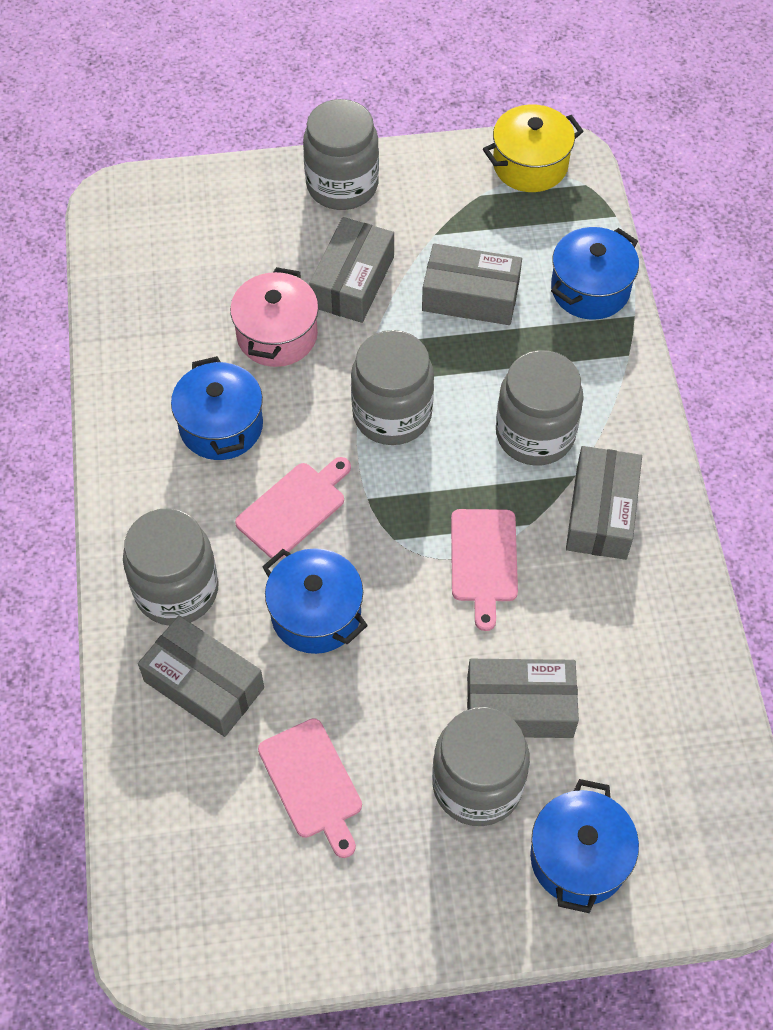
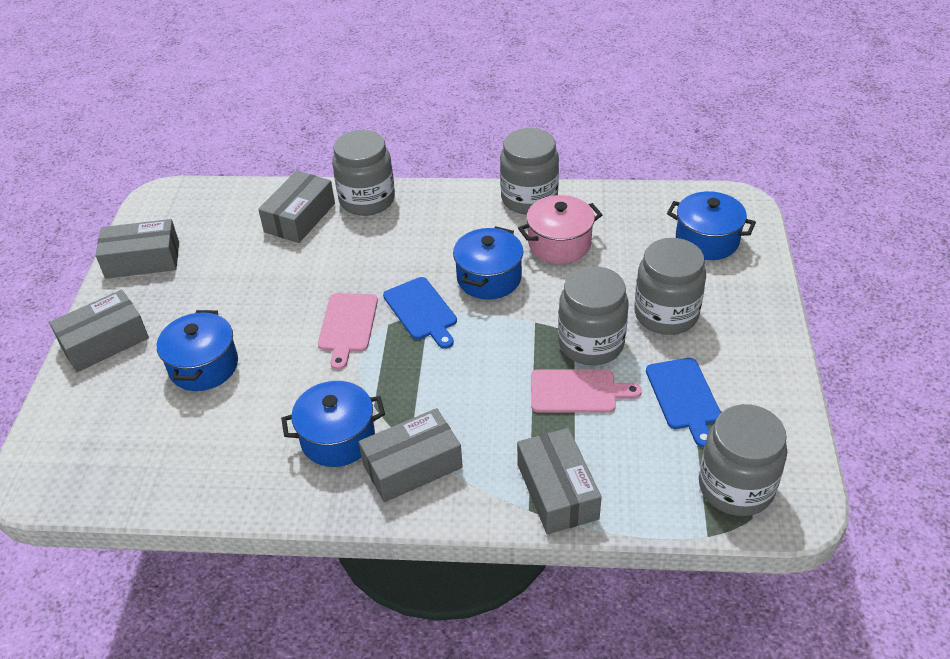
blue cutting board: 0 -> 2
pink cutting board: 3 -> 2
yellow pot: 1 -> 0

